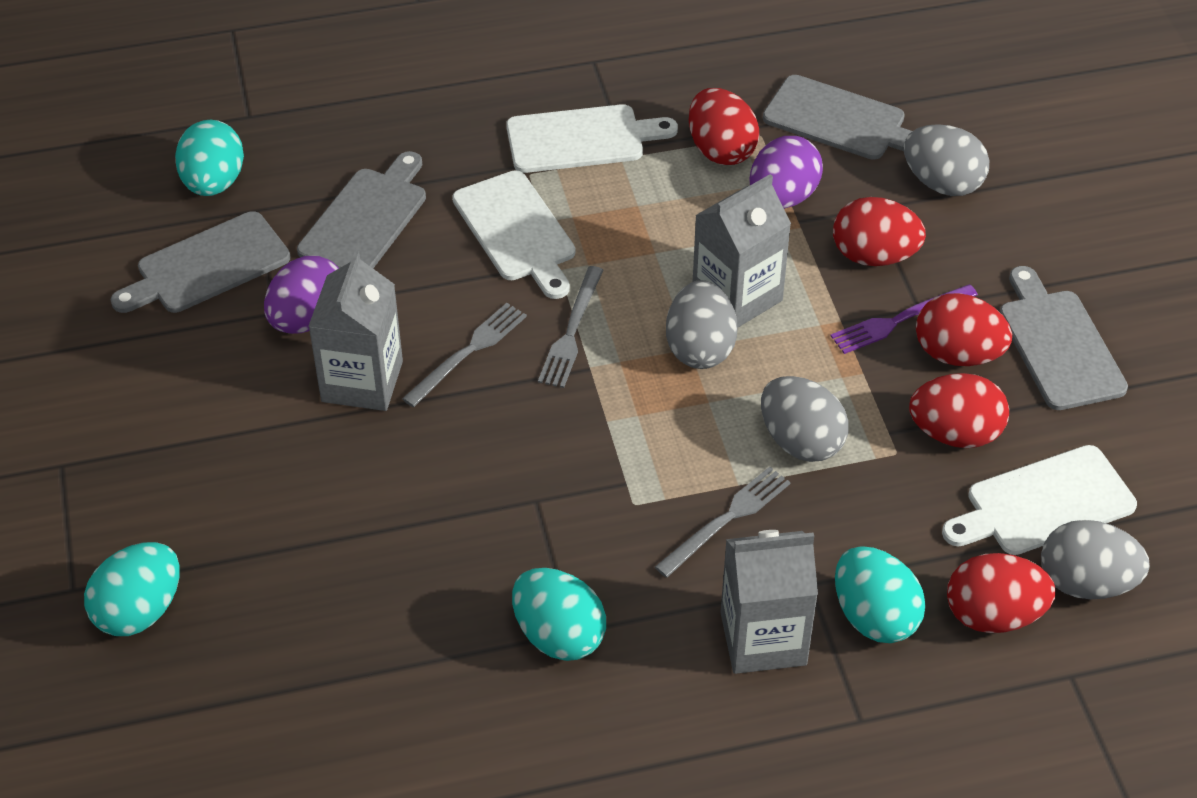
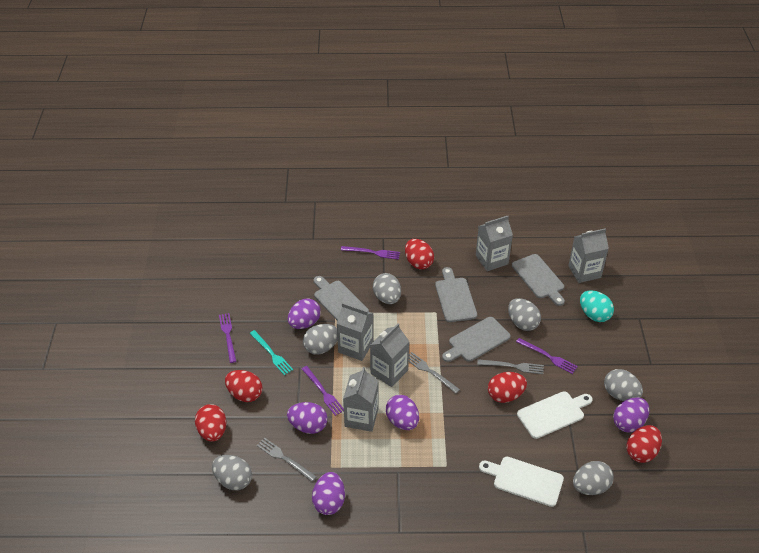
grey carton: 3 -> 5
grey egg: 4 -> 6
purple egg: 2 -> 5
purple fork: 1 -> 4
turquoise egg: 4 -> 1
turquoise fork: 0 -> 1
white cutting board: 3 -> 2

